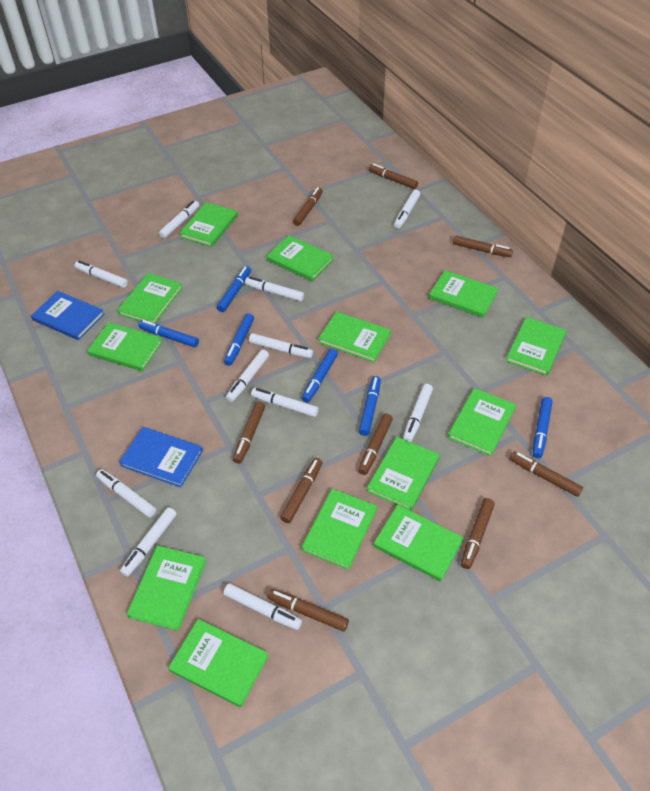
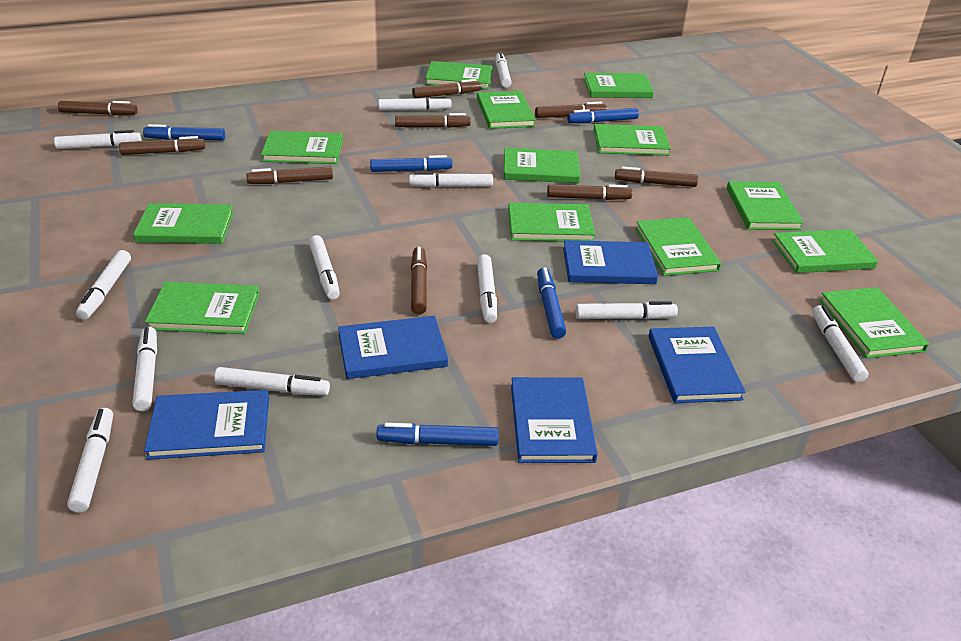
blue book: 2 -> 5
blue marker: 6 -> 5
white marker: 11 -> 12

